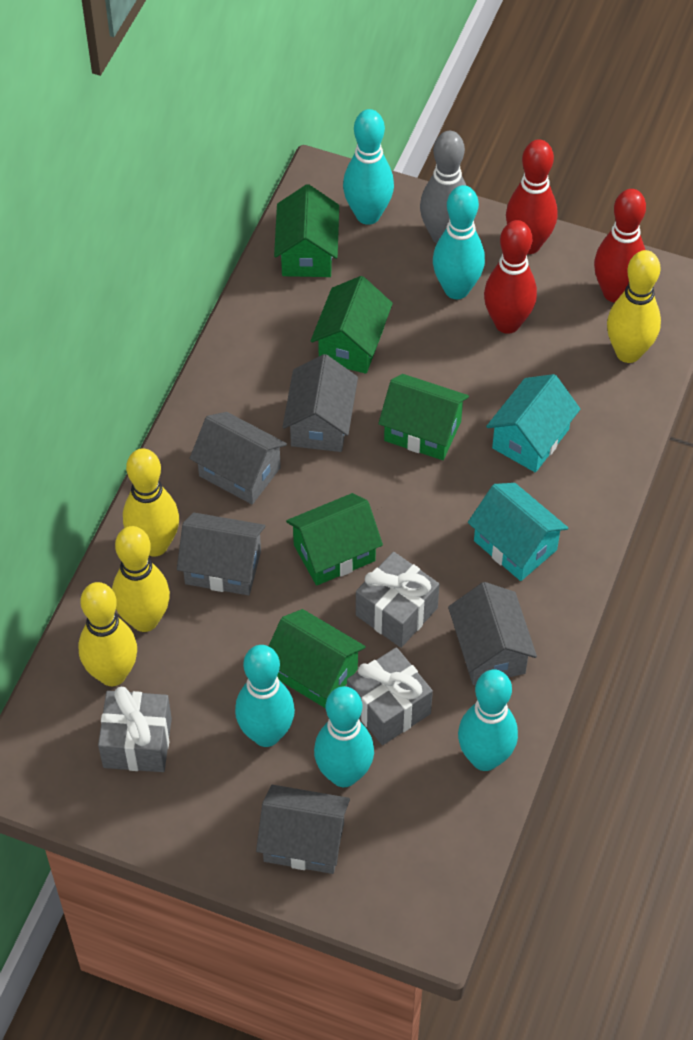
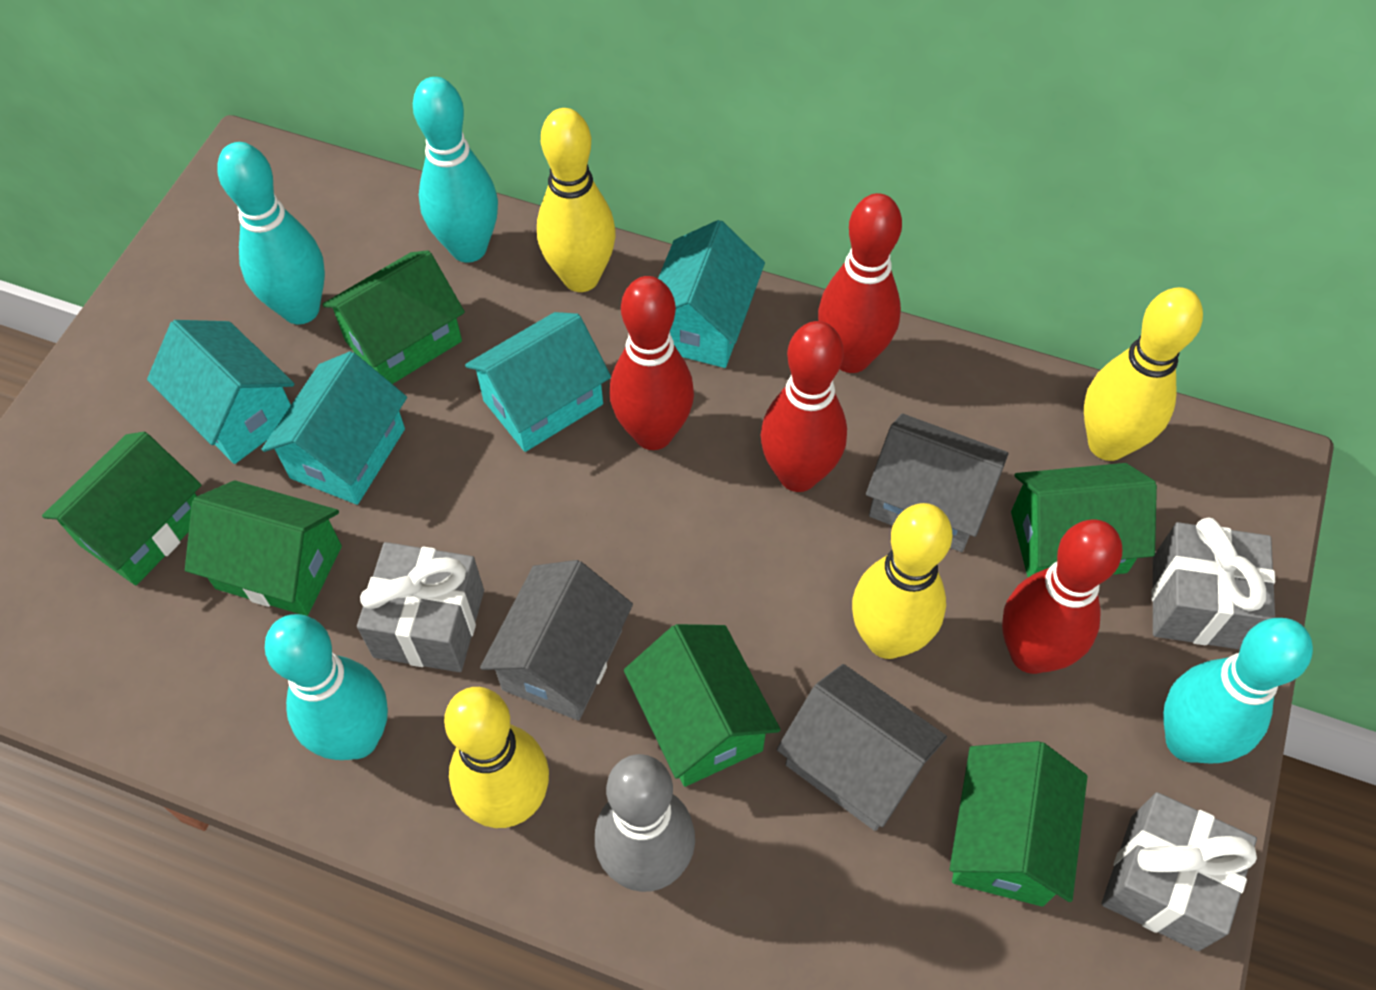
green house: 5 -> 6
grey house: 5 -> 3
red bowling pin: 3 -> 4
turquoise bowling pin: 5 -> 4
turquoise house: 2 -> 4

